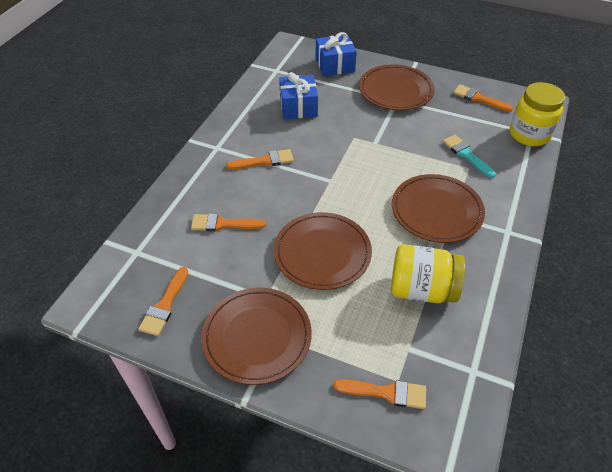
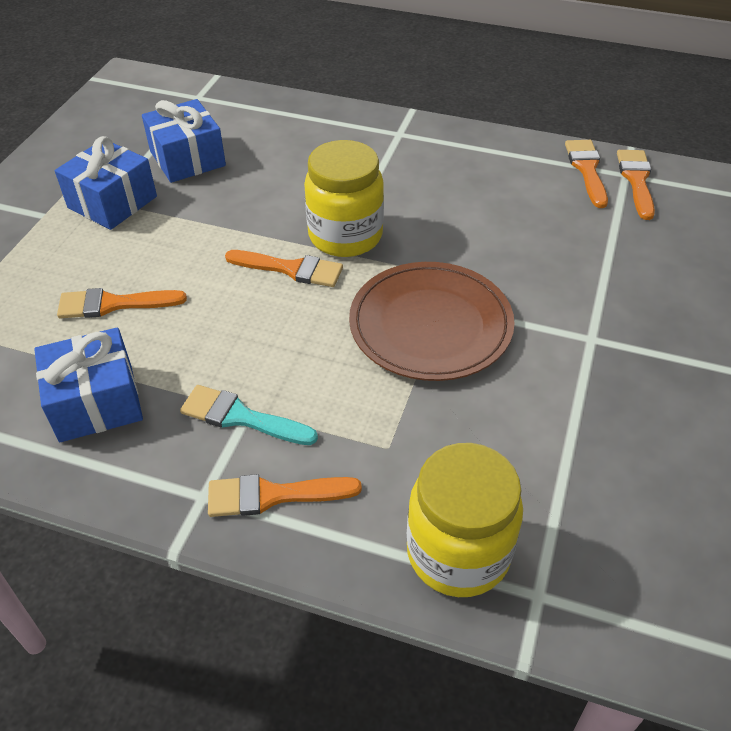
blue gift: 2 -> 3
brown plate: 4 -> 1

